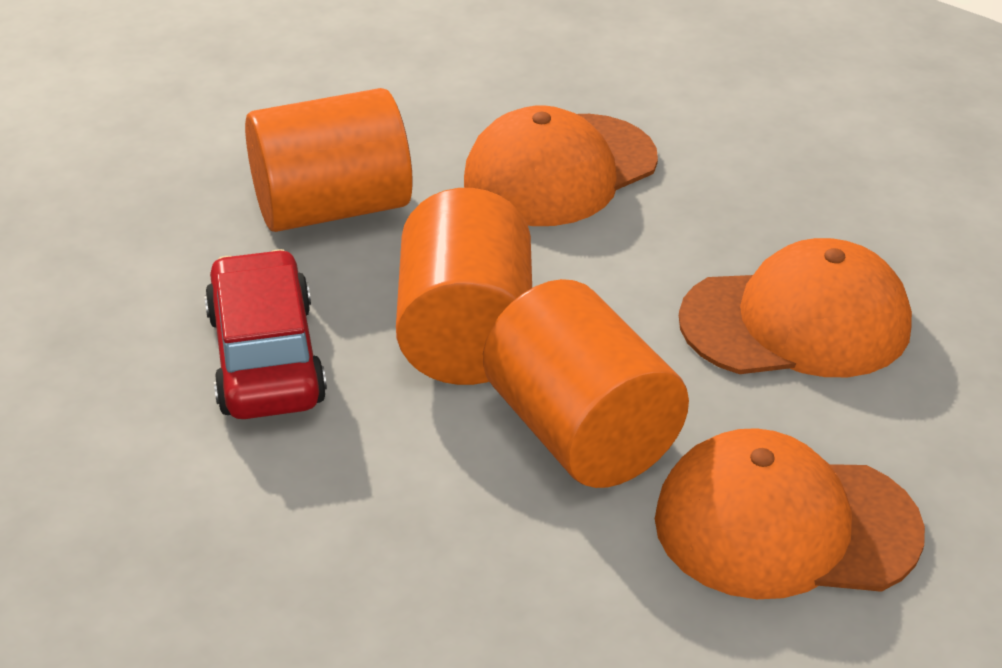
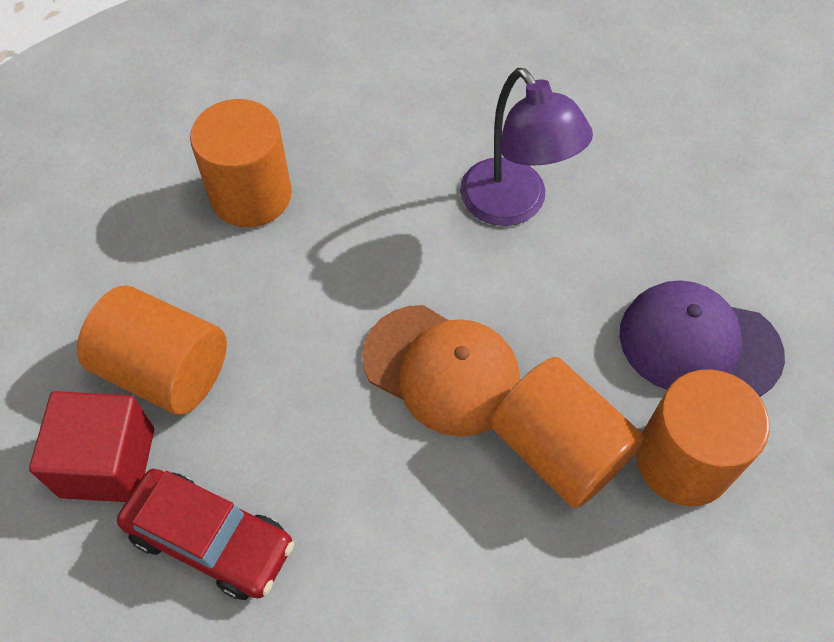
orange cap: 3 -> 1
orange cylinder: 3 -> 4
purple cap: 0 -> 1
purple lamp: 0 -> 1
red cube: 0 -> 1

